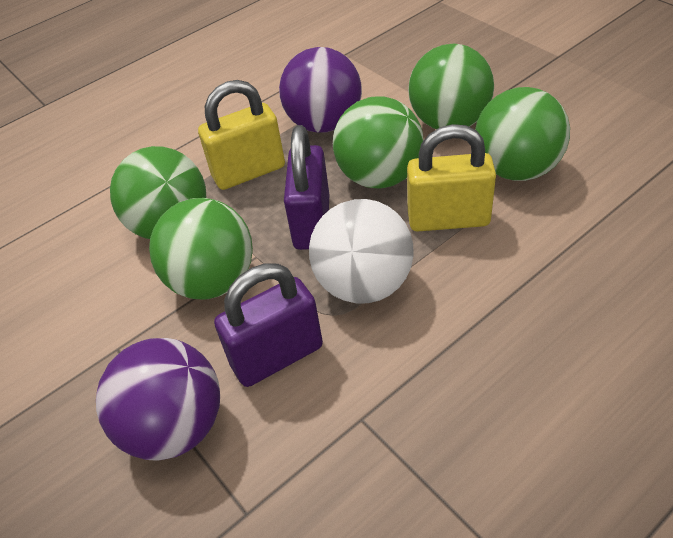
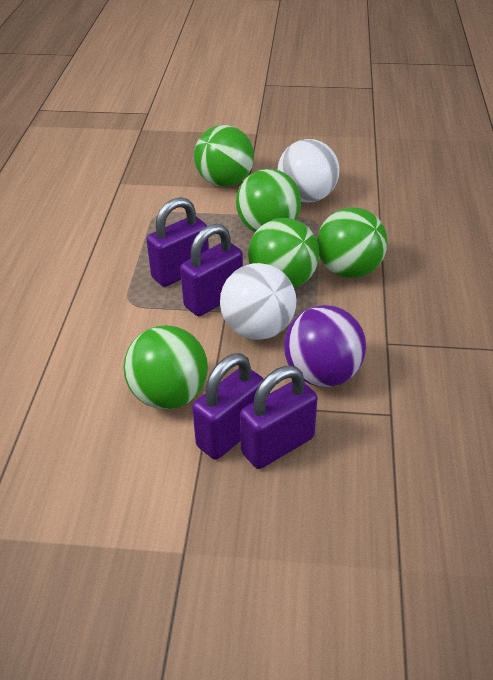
purple ball: 2 -> 1
purple padlock: 2 -> 4
white ball: 1 -> 2
yellow padlock: 2 -> 0

